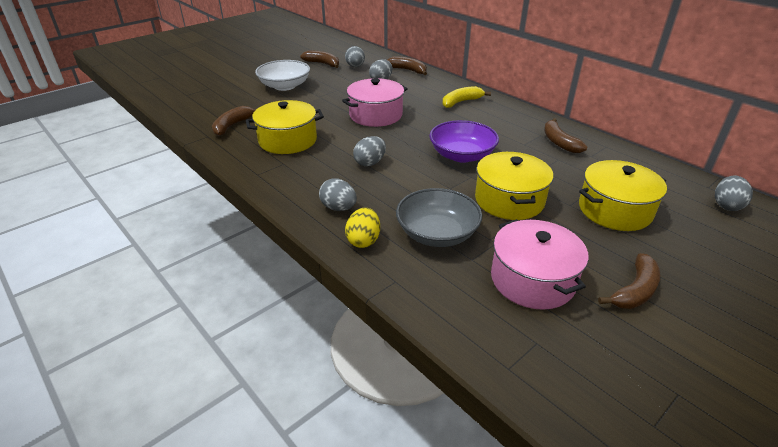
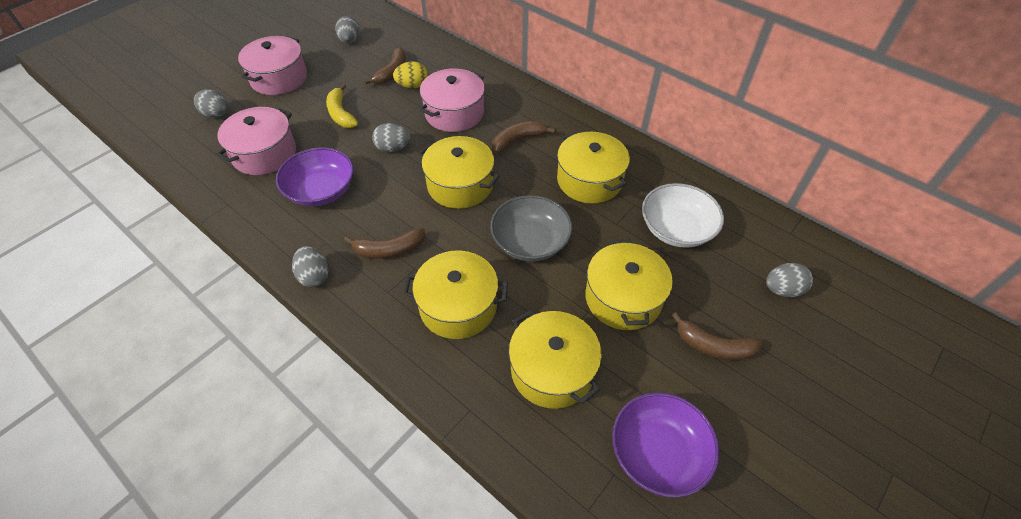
brown banana: 5 -> 4
pink pot: 2 -> 3
purple bowl: 1 -> 2
yellow pot: 3 -> 5

